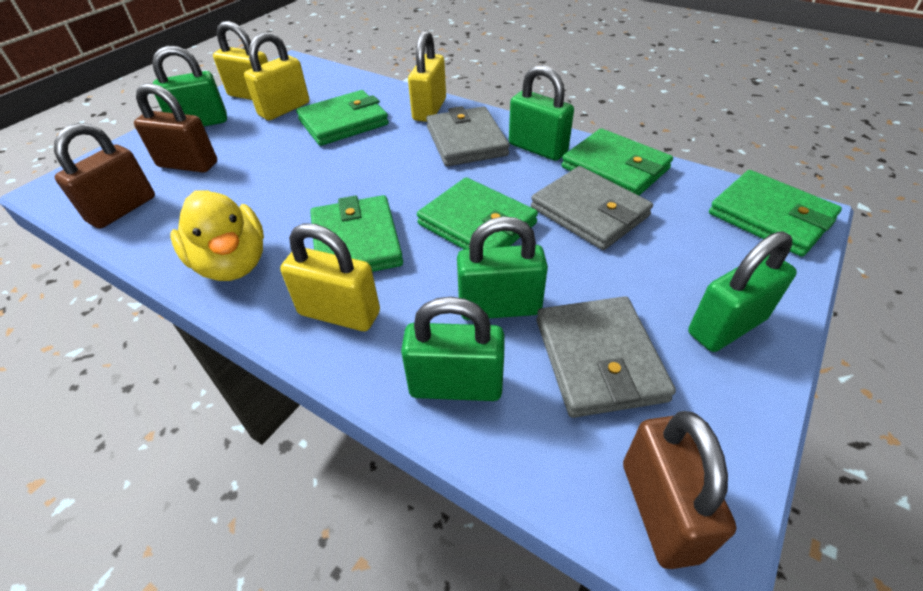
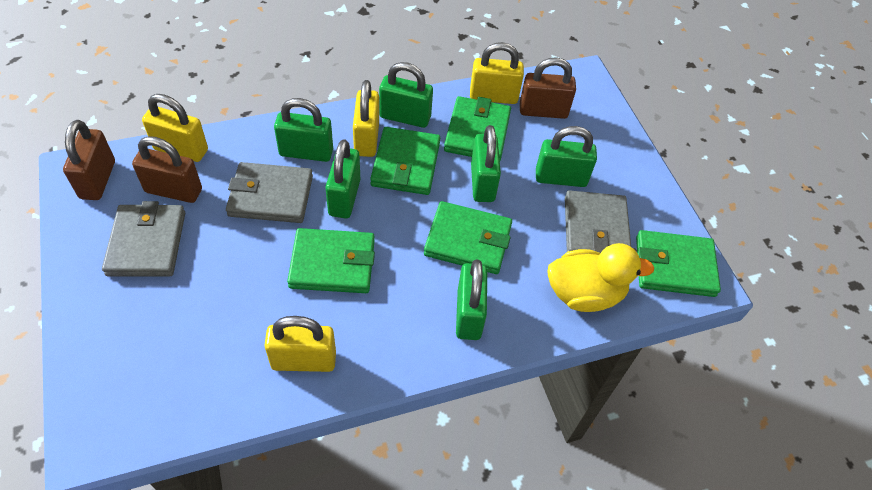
green padlock: 5 -> 6

